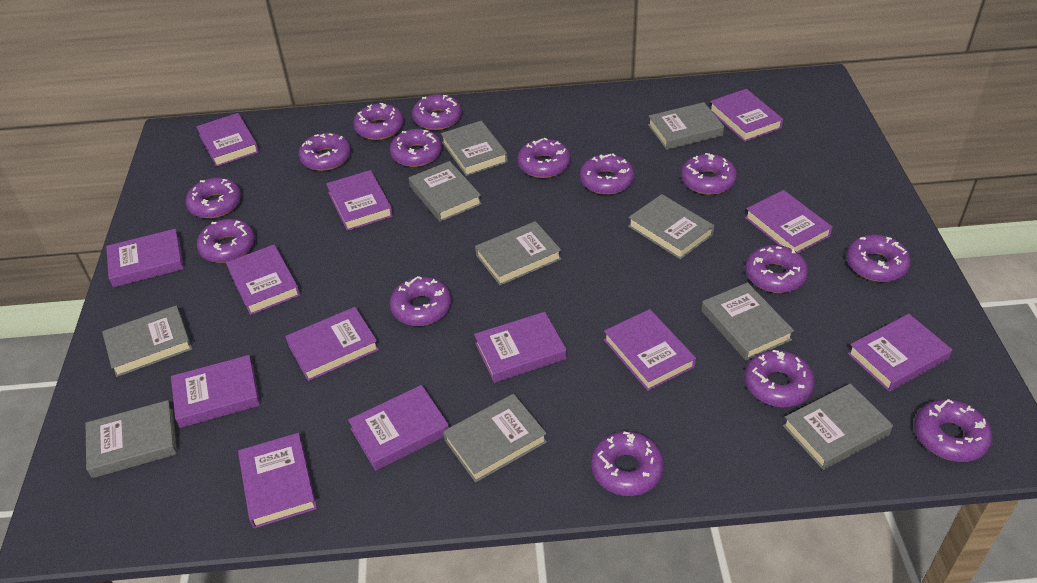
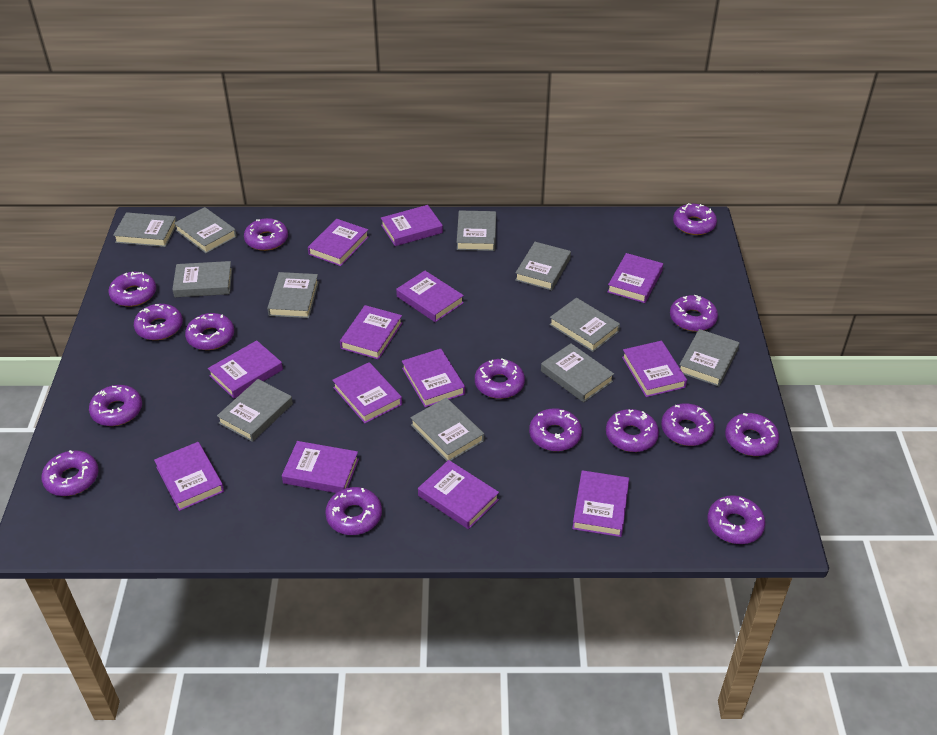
grey book: 10 -> 11

